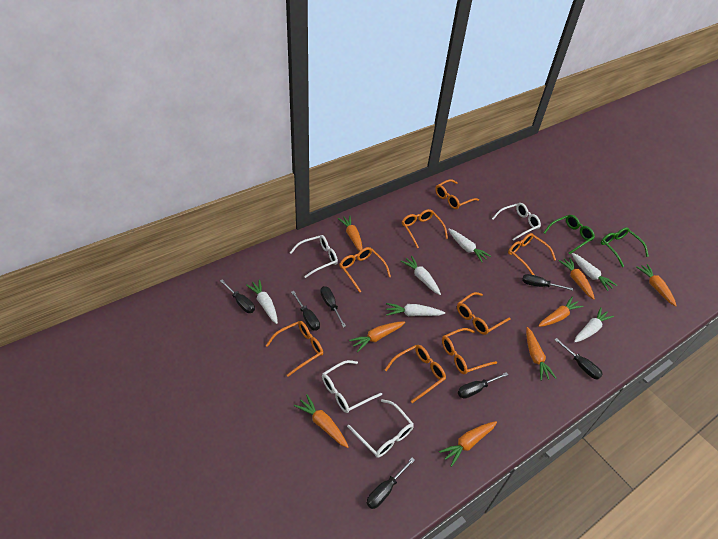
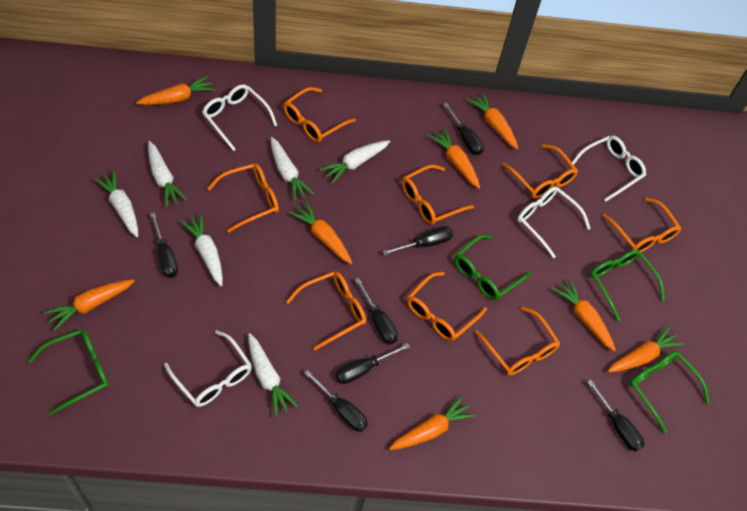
green glasses: 2 -> 4

